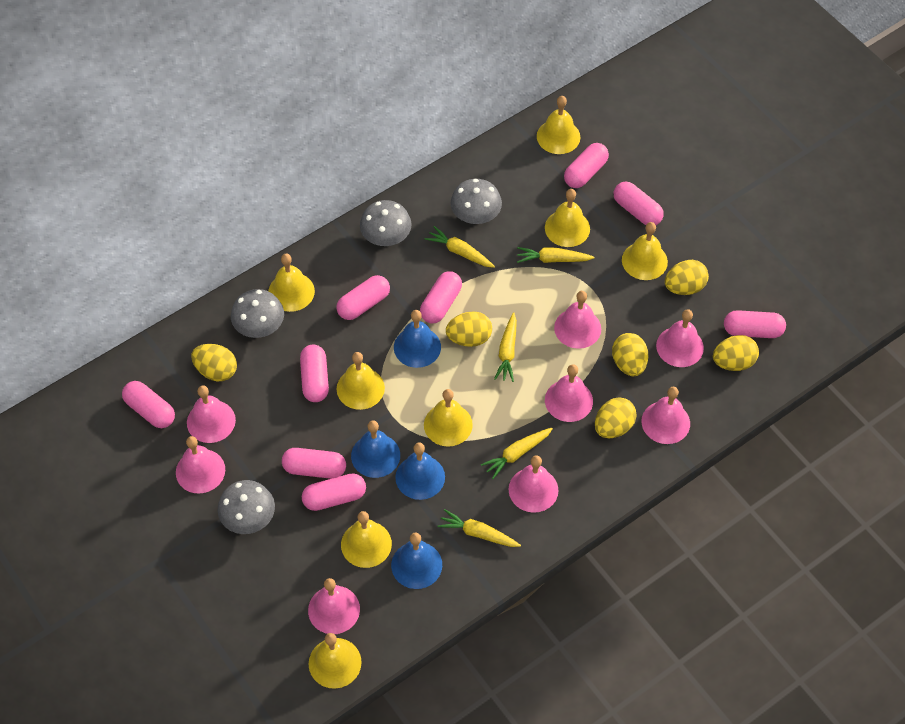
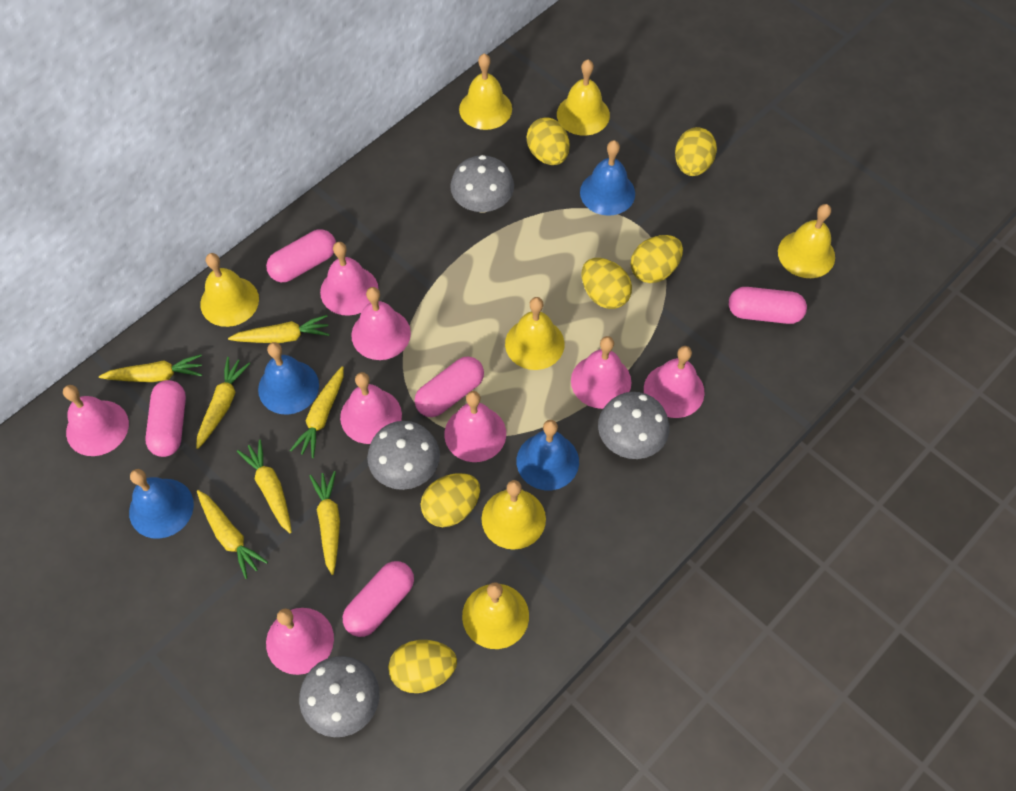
pink capsule: 9 -> 5
yellow bell: 8 -> 7
yellow carrot: 5 -> 7

